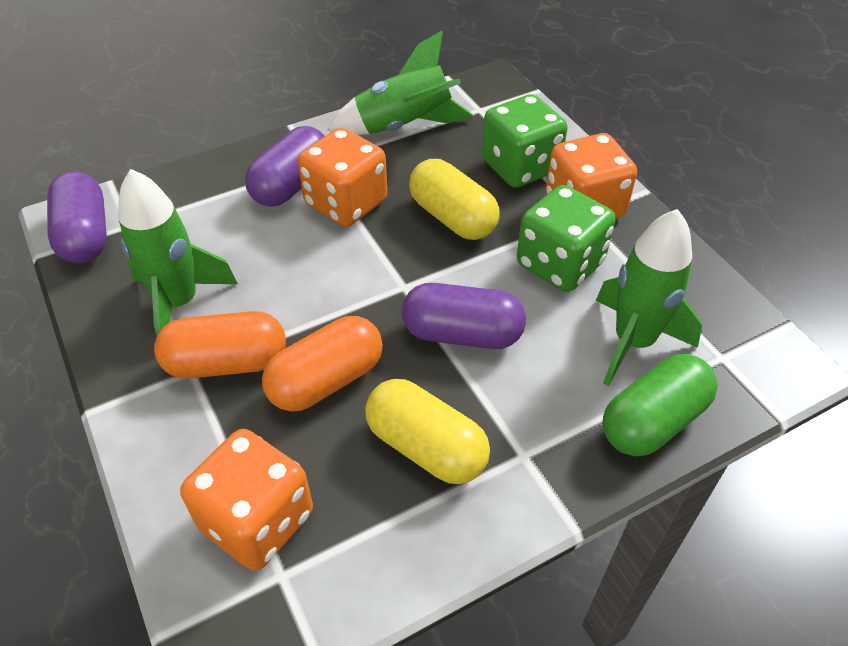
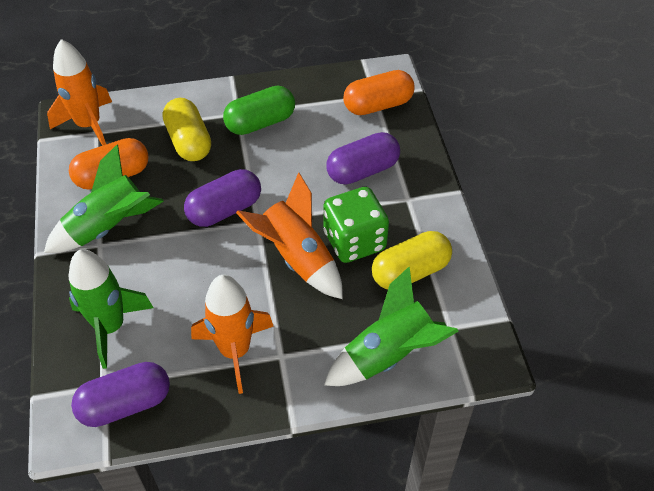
green dice: 2 -> 1
orange dice: 3 -> 0
orange rocket: 0 -> 3

